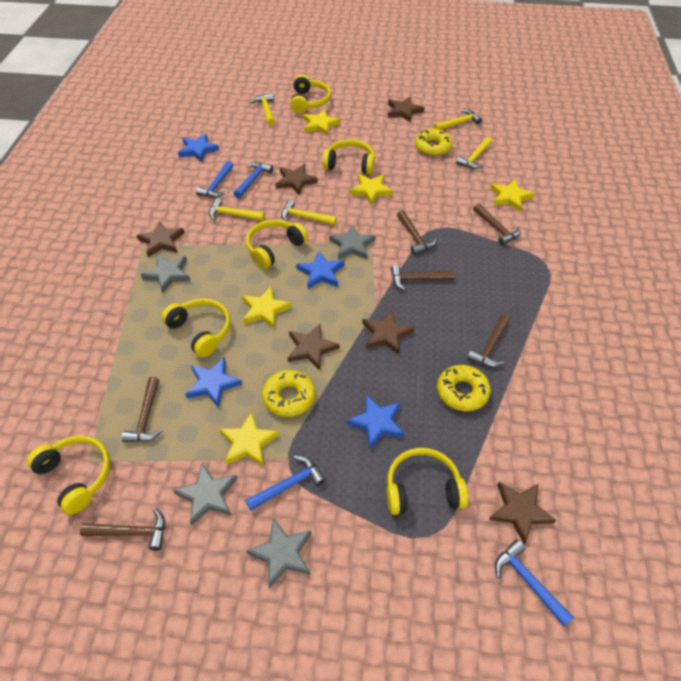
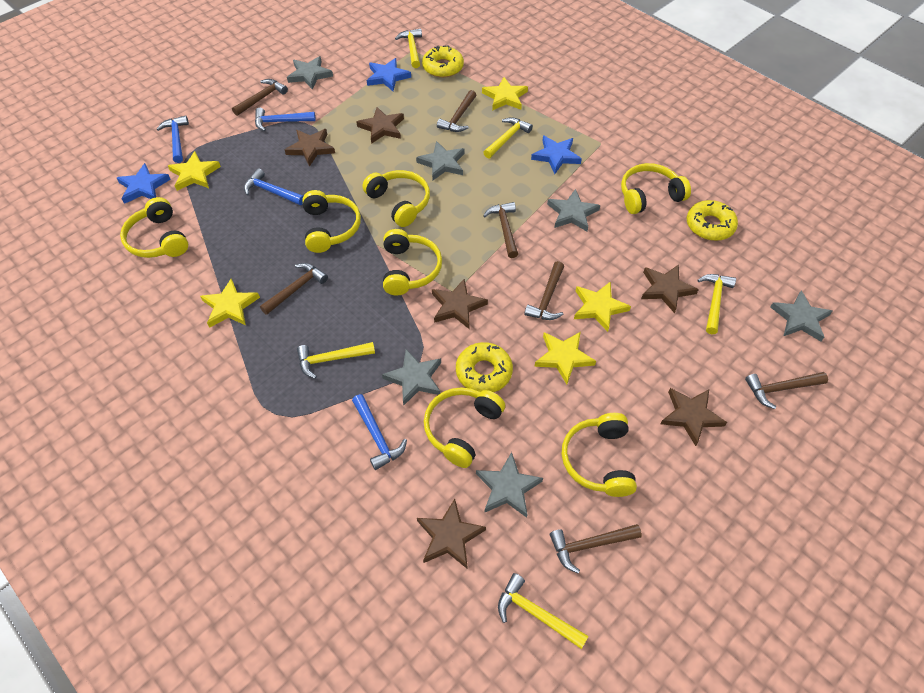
blue star: 4 -> 3
brown hammer: 6 -> 7
grey star: 4 -> 6
yellow headphones: 6 -> 7

